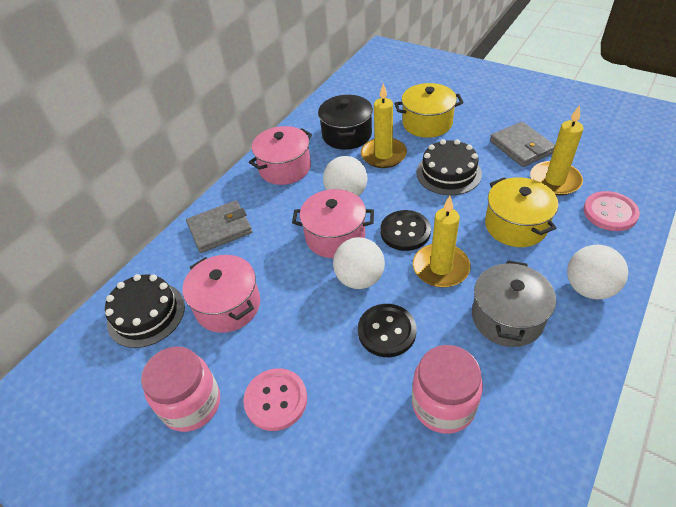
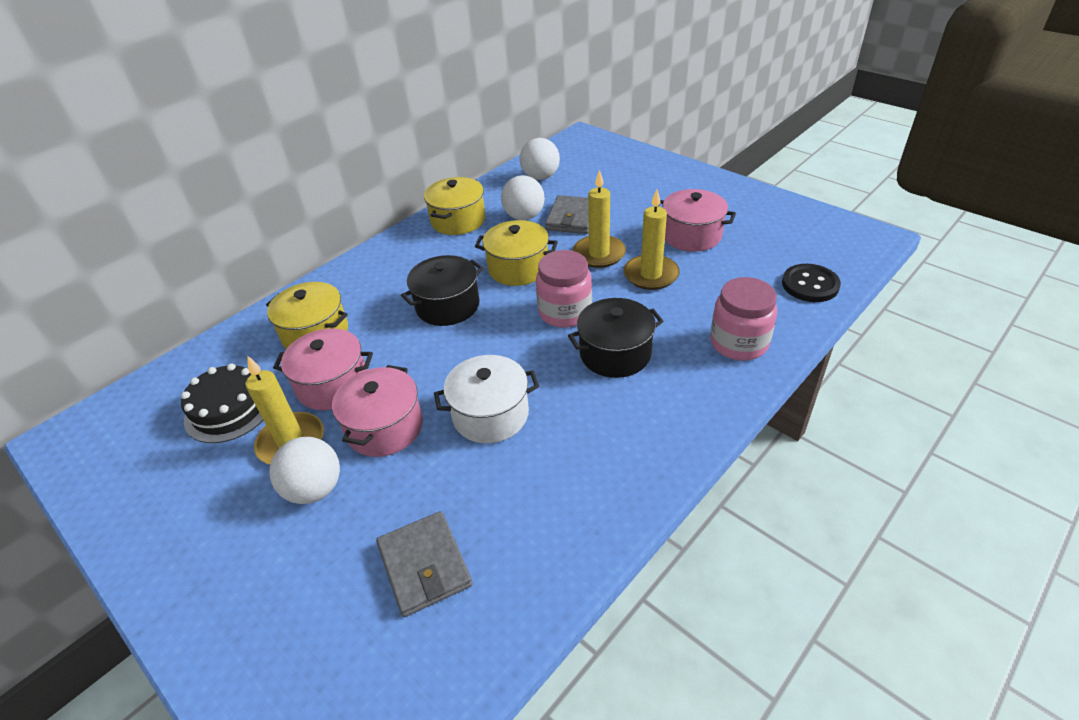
black button: 2 -> 1
black cake: 2 -> 1
black pot: 1 -> 2
grey pot: 1 -> 0
pink button: 2 -> 0
white pot: 0 -> 1
yellow pot: 2 -> 3

